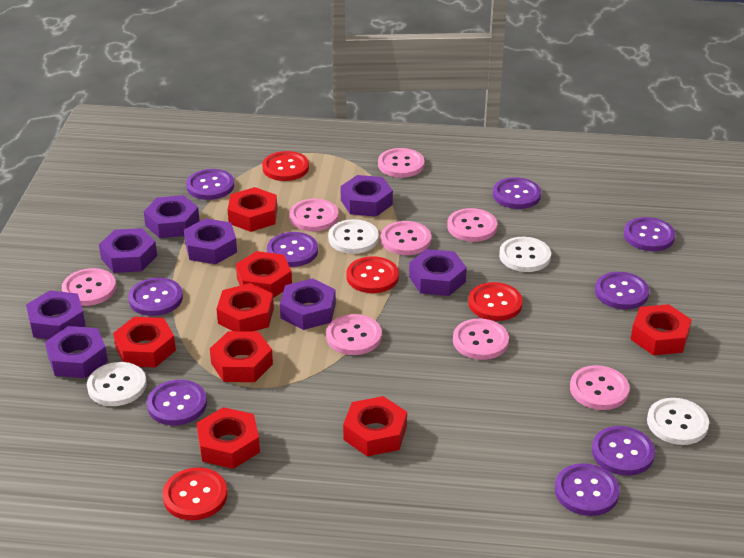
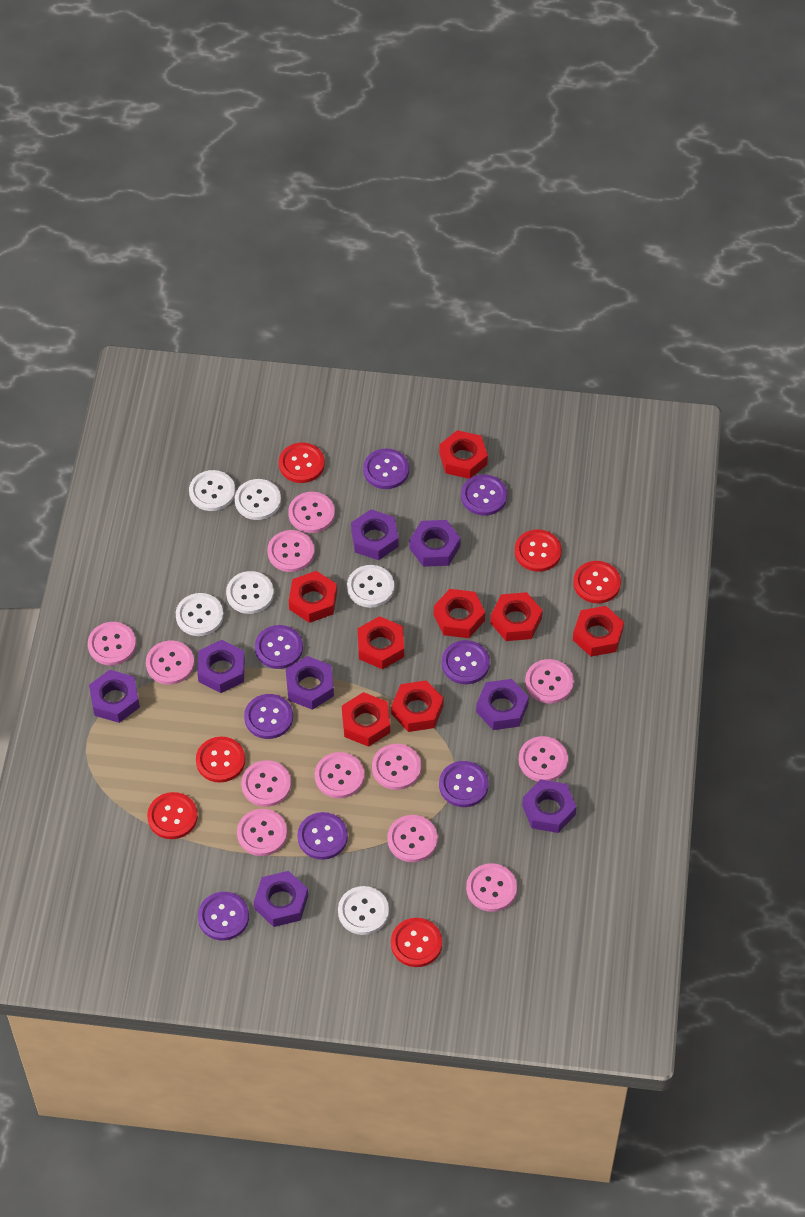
pink button: 8 -> 12
purple button: 9 -> 8
red button: 4 -> 6
white button: 4 -> 6

